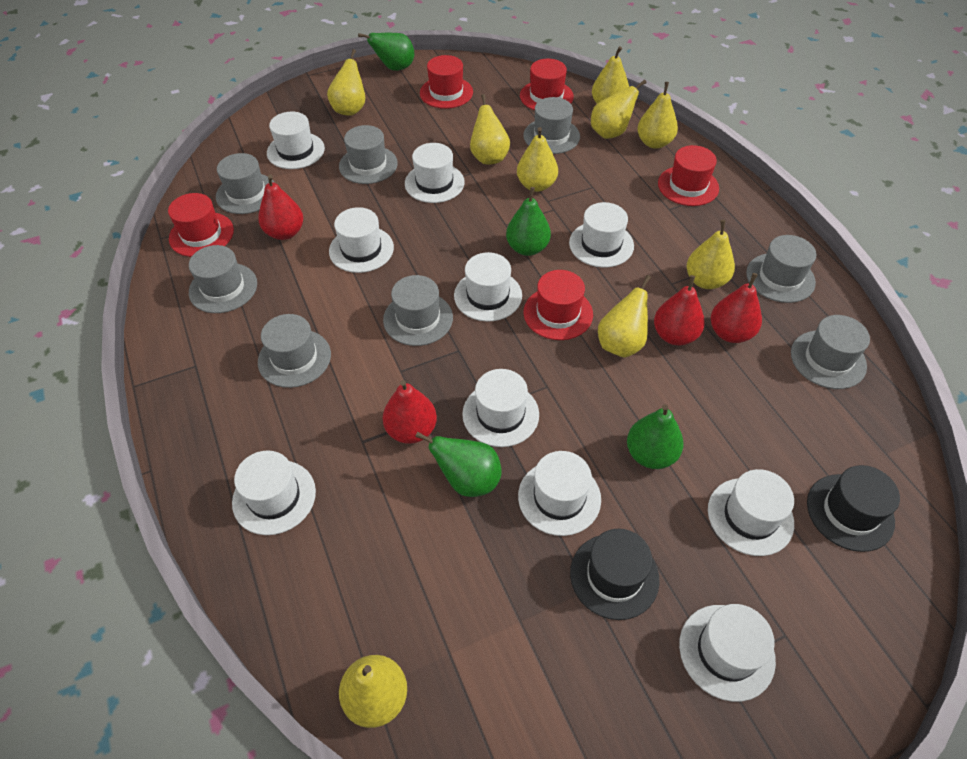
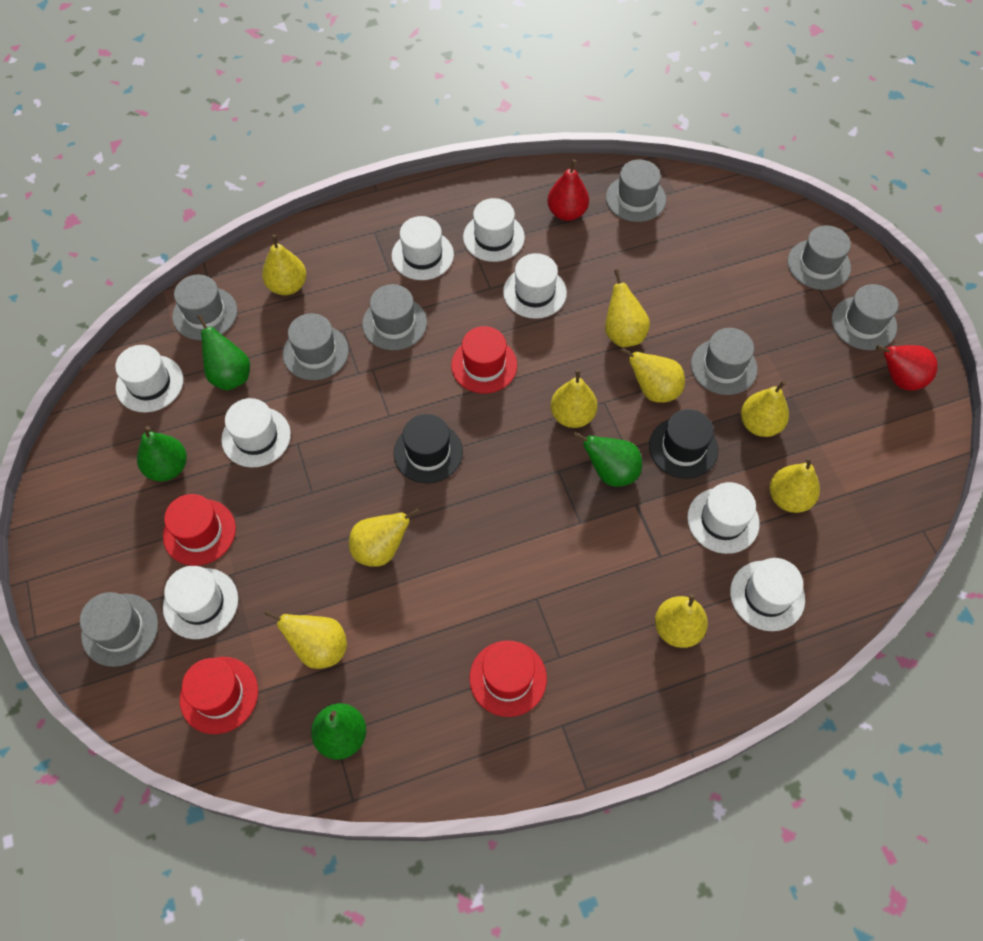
red hat: 5 -> 4
red pear: 4 -> 2
white hat: 10 -> 8

